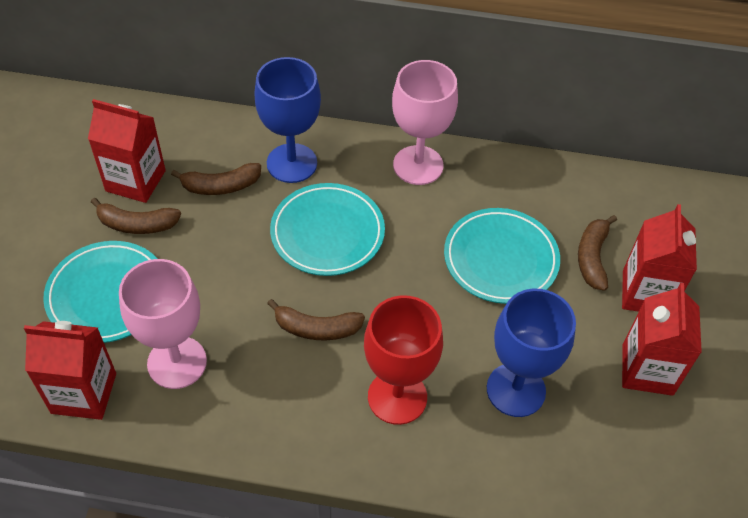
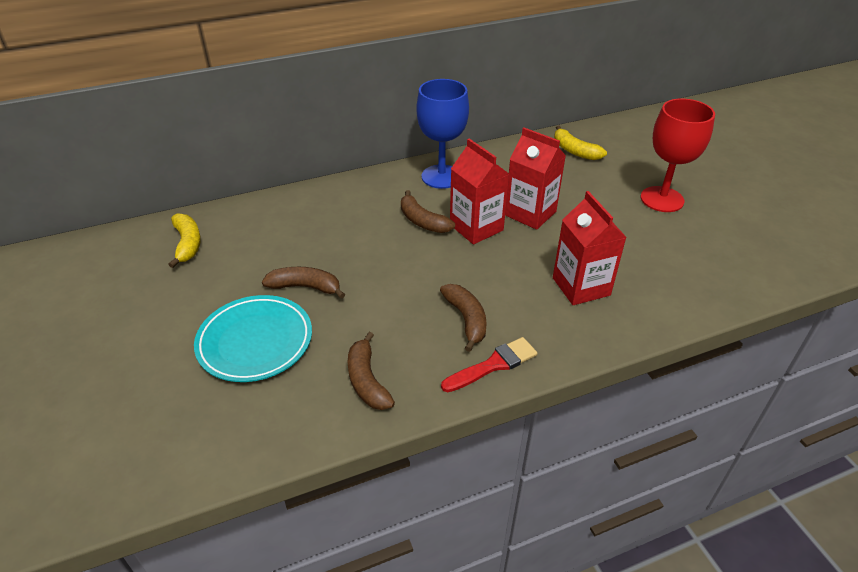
blue goblet: 2 -> 1
pink goblet: 2 -> 0
red brush: 0 -> 1
red carton: 4 -> 3
turquoise plate: 3 -> 1
yellow banana: 0 -> 2

